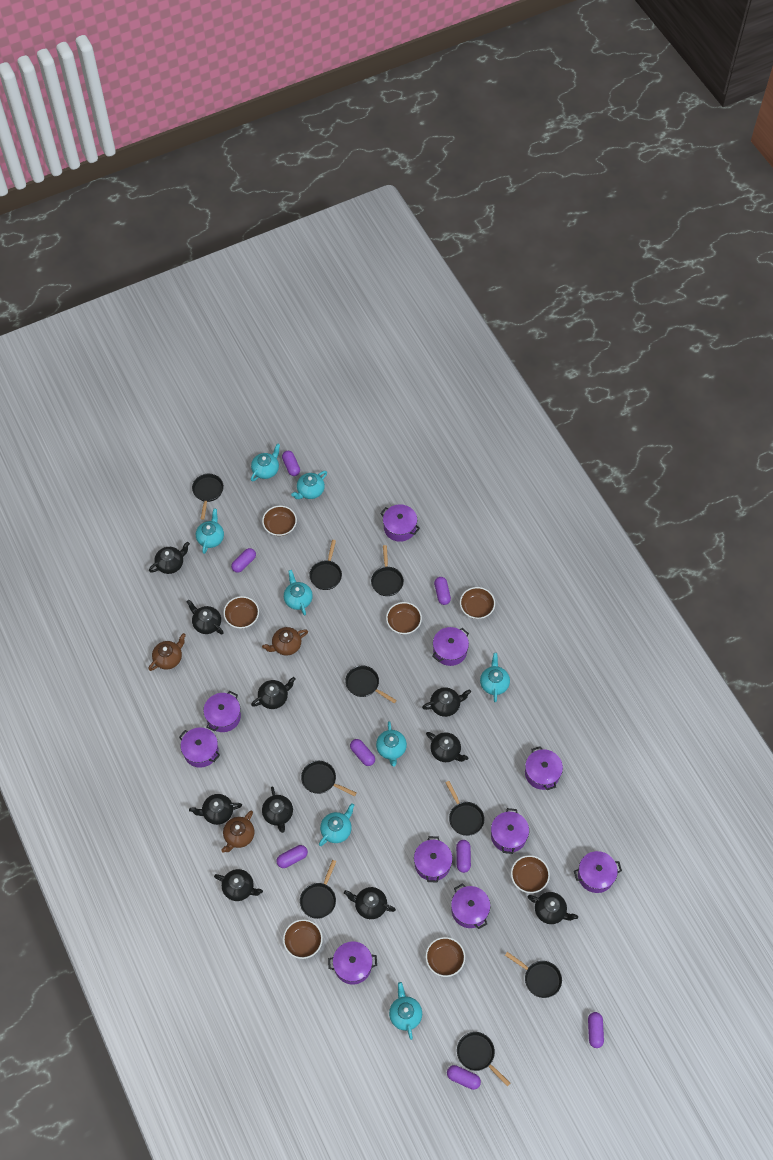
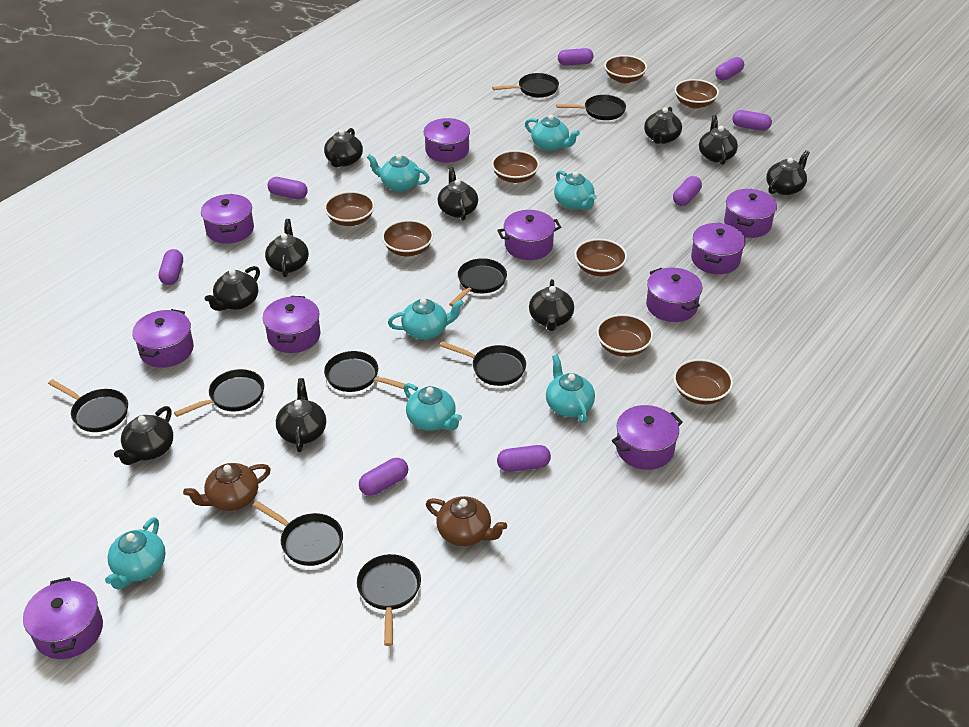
brown bowl: 7 -> 8
brown teapot: 3 -> 2
turquoise teapot: 8 -> 7

